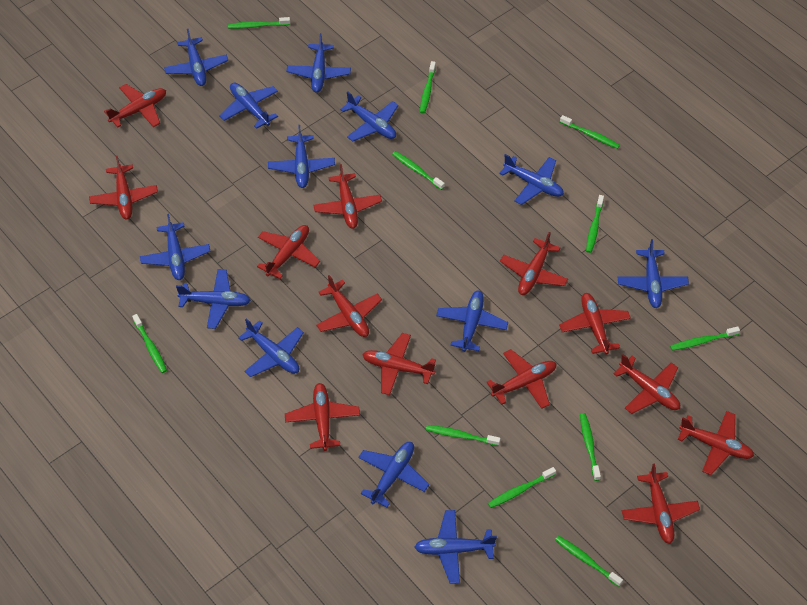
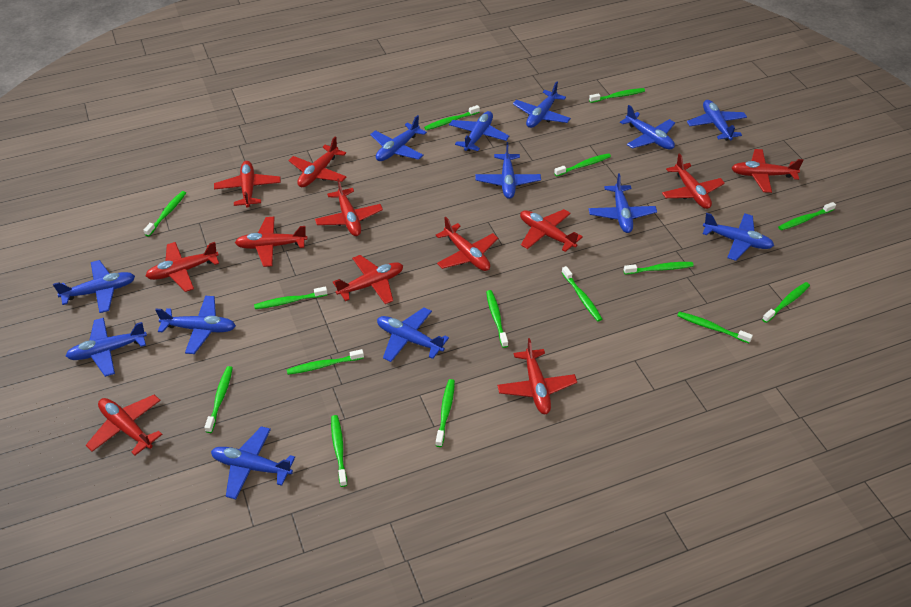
green toothbrush: 11 -> 15
red plane: 13 -> 12

